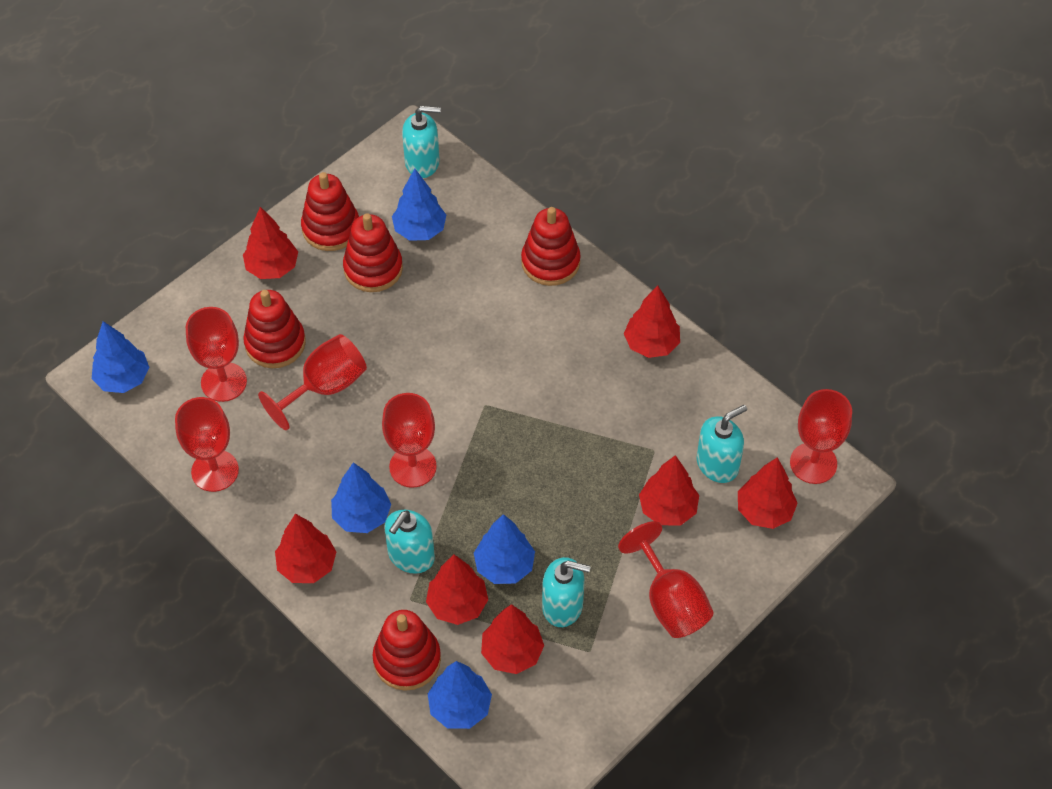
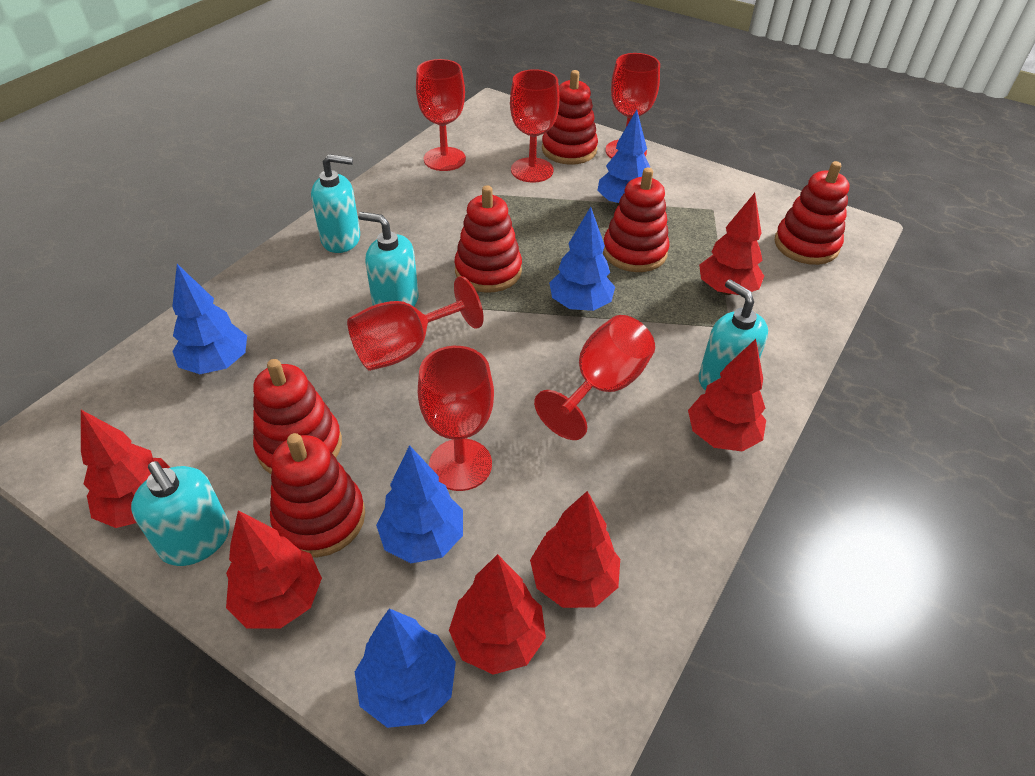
red stacking toy: 5 -> 6
red tree: 7 -> 6

